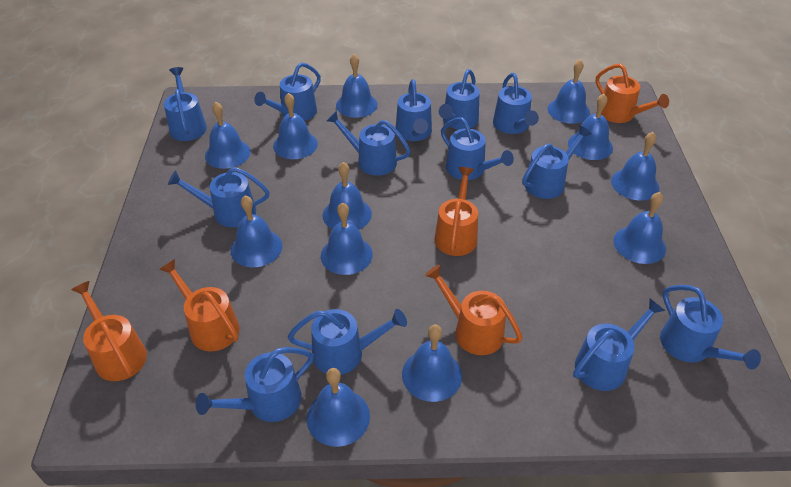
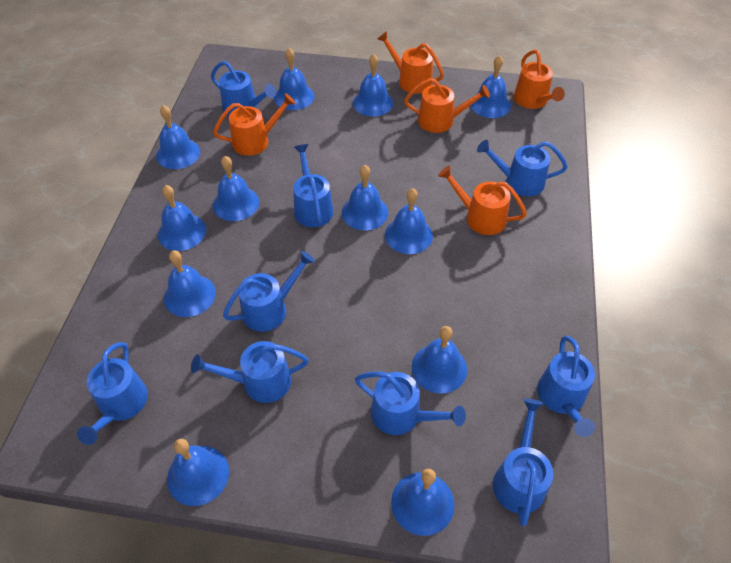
blue watering can: 13 -> 9

